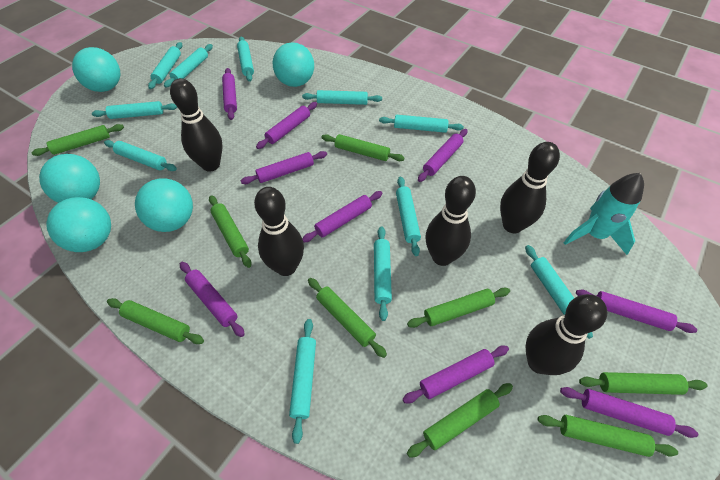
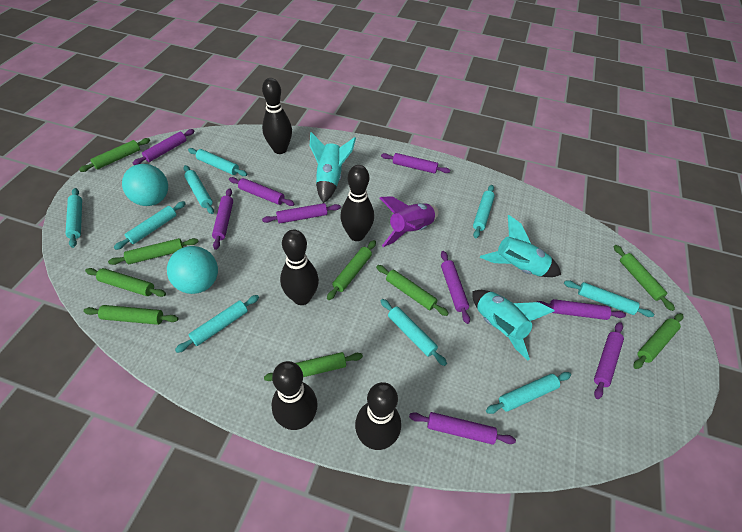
purple rocket: 0 -> 1
turquoise ball: 5 -> 2
turquoise rocket: 1 -> 3
turquoise rolling pin: 11 -> 9

